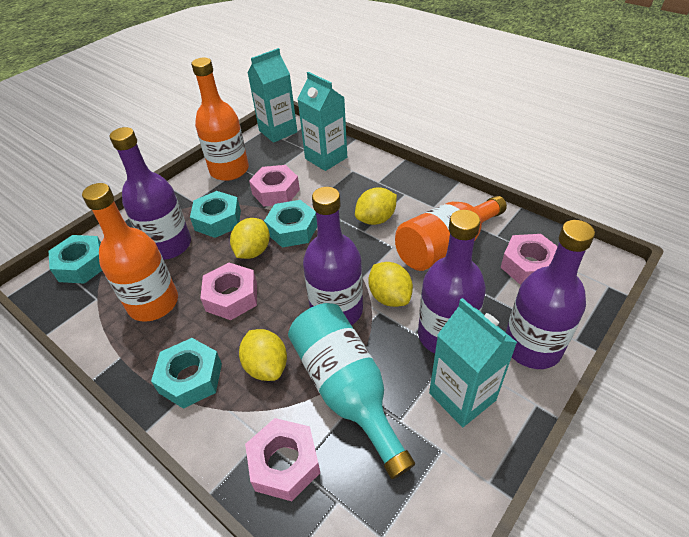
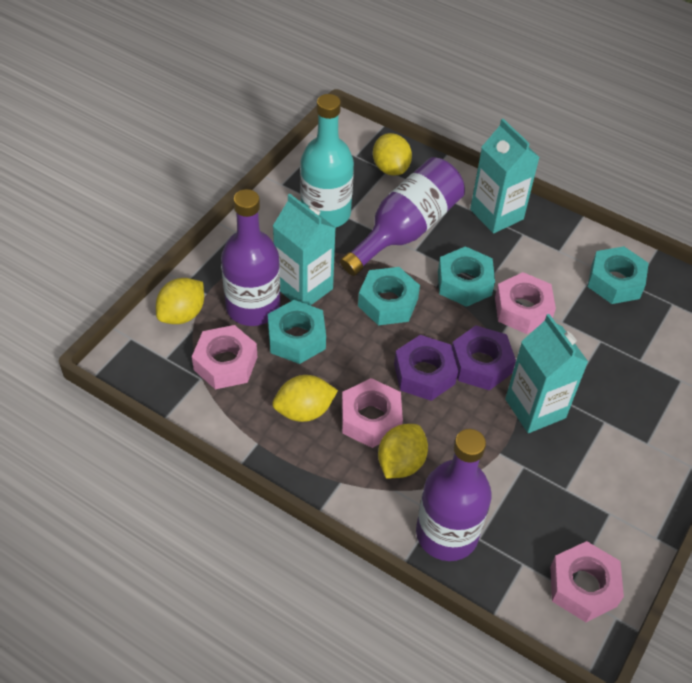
orange bottle: 3 -> 0
purple bottle: 4 -> 3
purple nut: 0 -> 2

